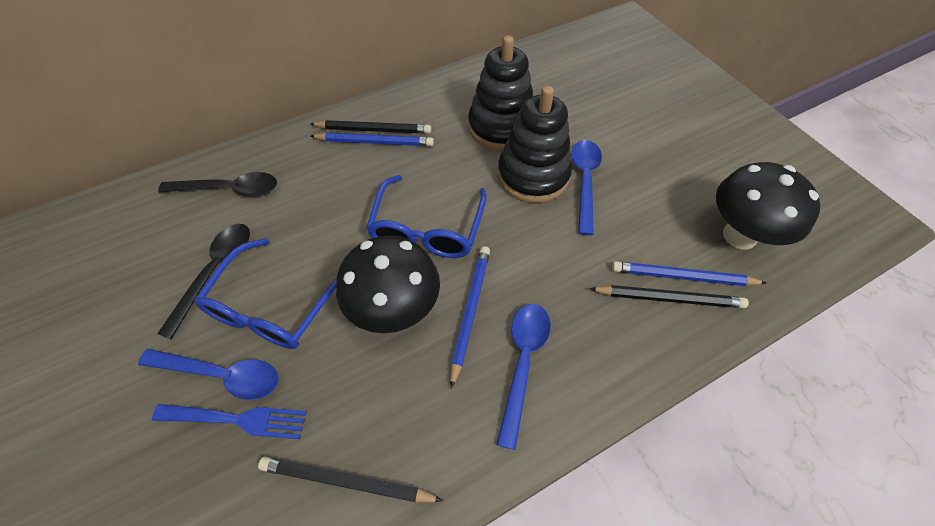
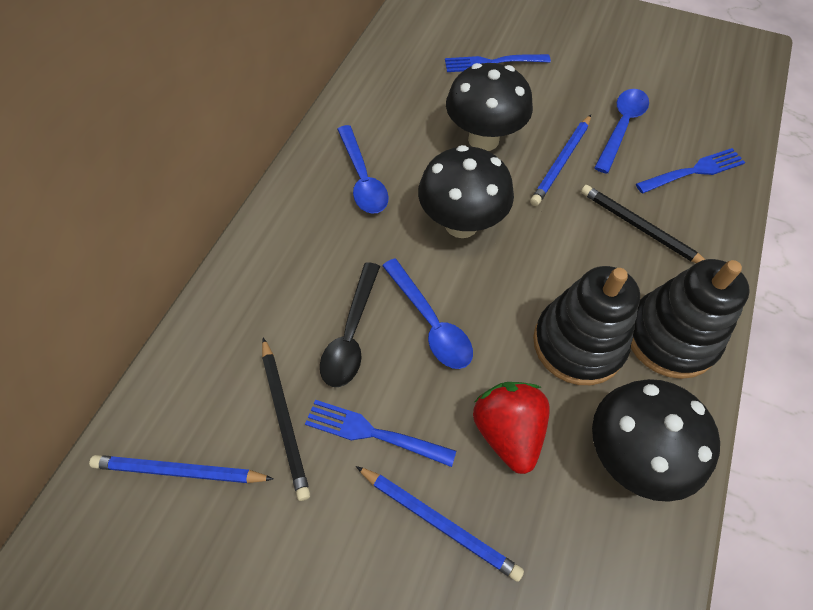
black mushroom: 2 -> 3
black pencil: 3 -> 2
black spoon: 2 -> 1
blue fork: 1 -> 3
blue glasses: 2 -> 0
red strawberry: 0 -> 1

